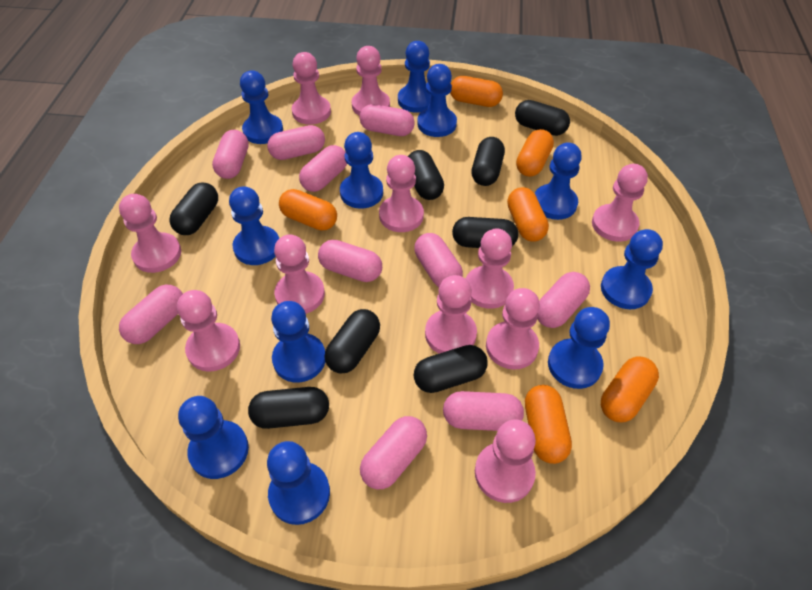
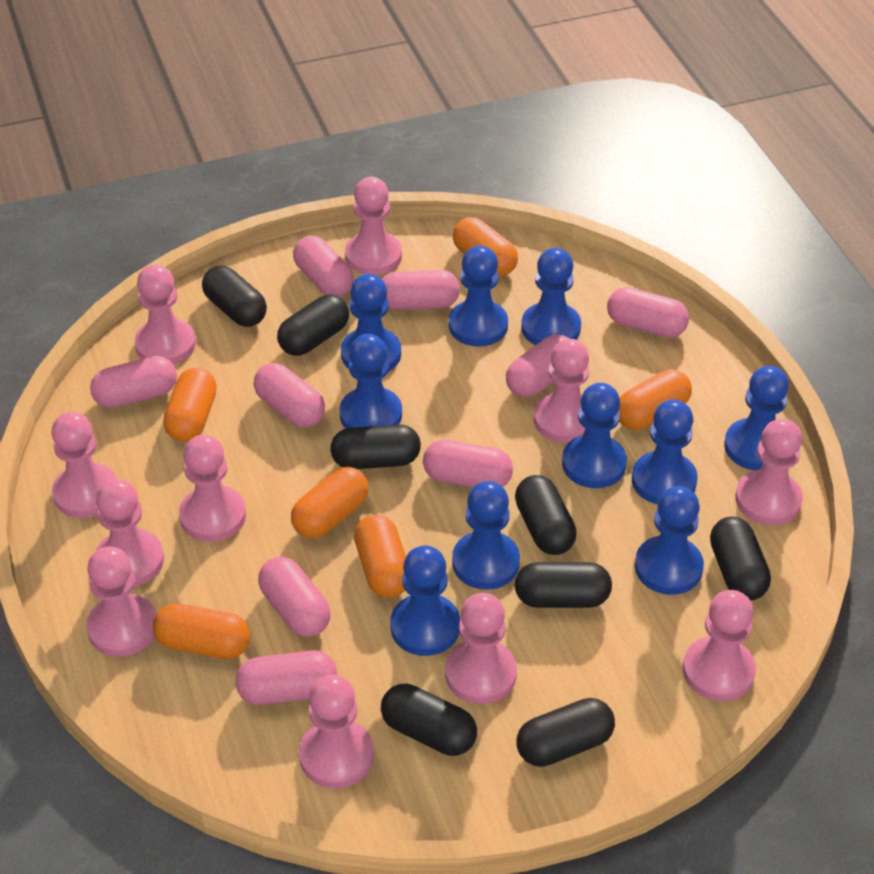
blue pawn: 11 -> 10
pink capsule: 10 -> 9

